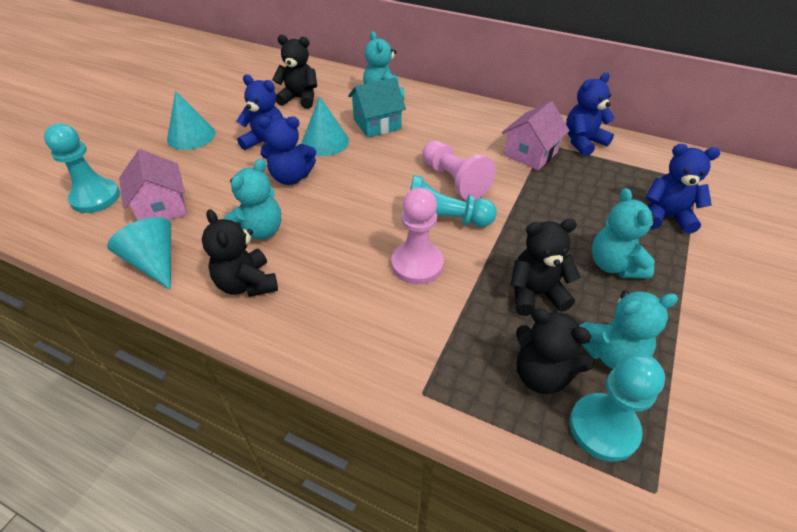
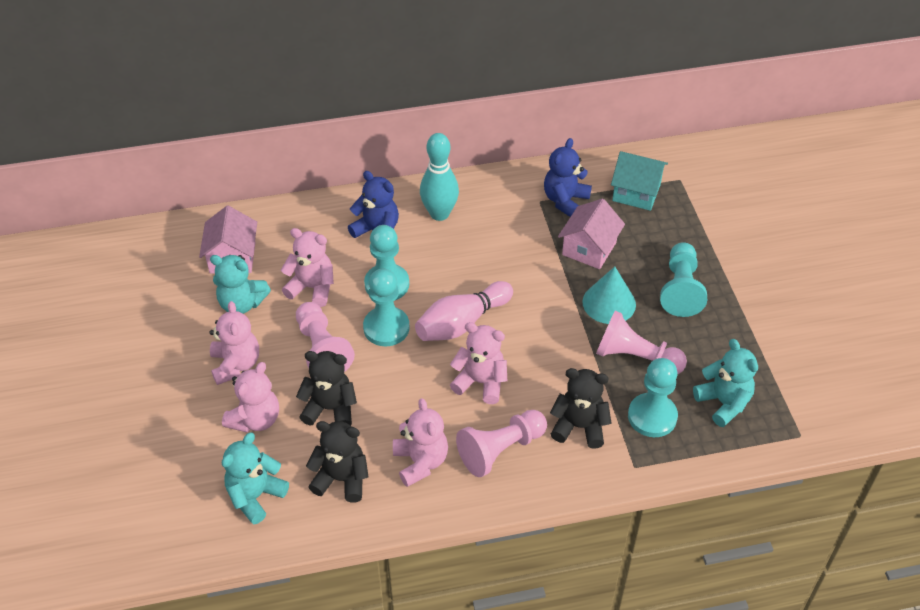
black teddy bear: 4 -> 3
blue teddy bear: 4 -> 2
pink bowling pin: 0 -> 1
pink pawn: 2 -> 3
pink teddy bear: 0 -> 5
turquoise bowling pin: 0 -> 1
turquoise cone: 3 -> 1
turquoise pawn: 3 -> 4
turquoise teddy bear: 4 -> 3

